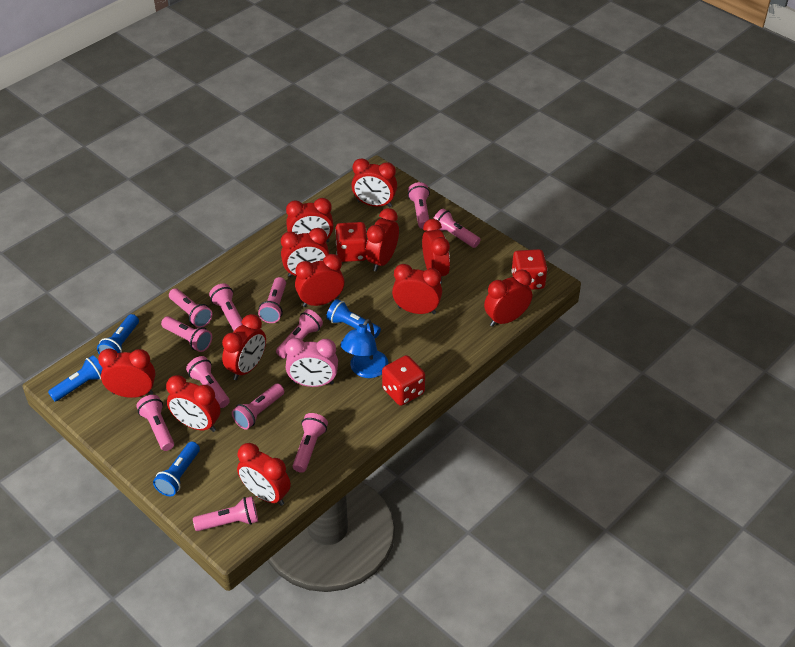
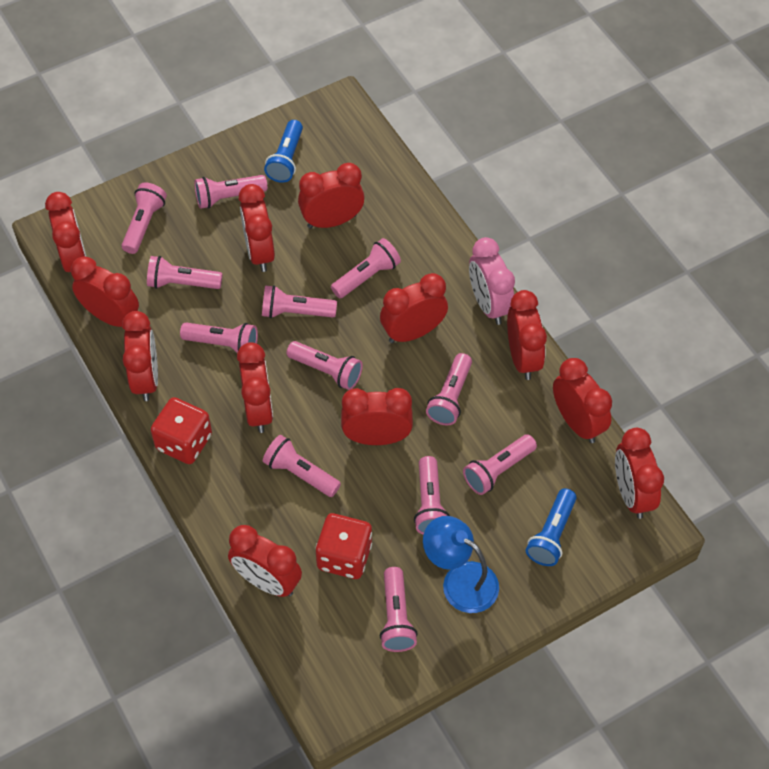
blue flashlight: 4 -> 2
red dice: 3 -> 2

